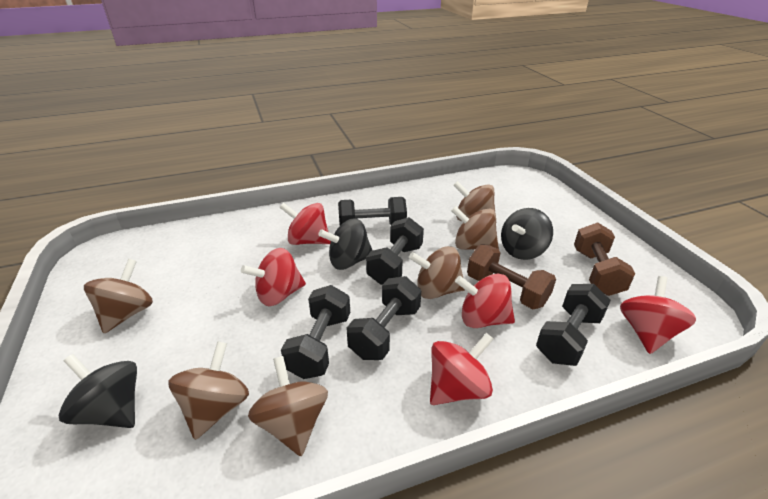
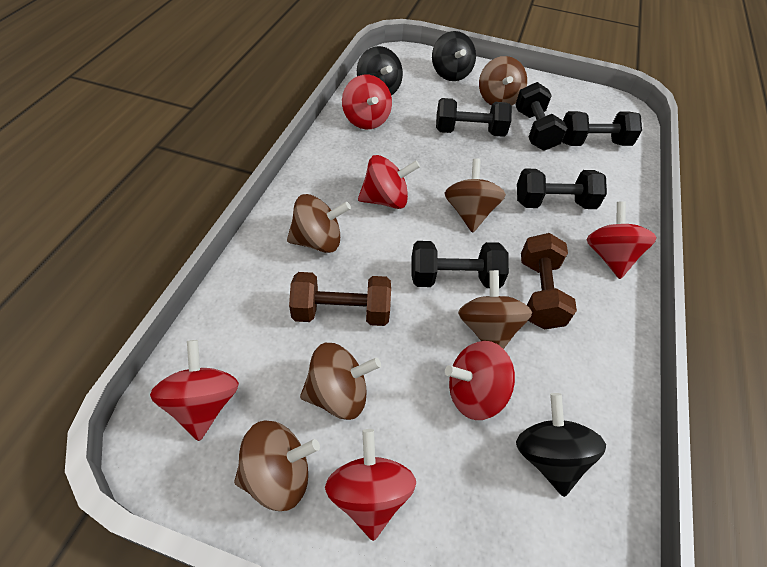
red spinning top: 5 -> 6

